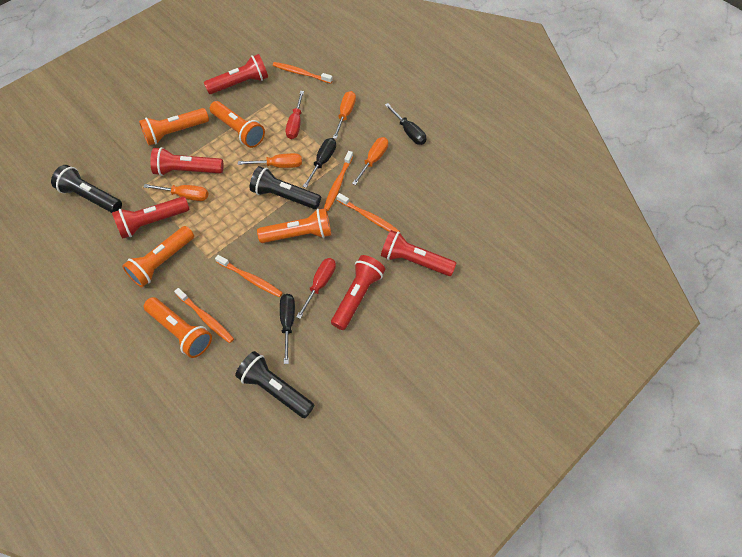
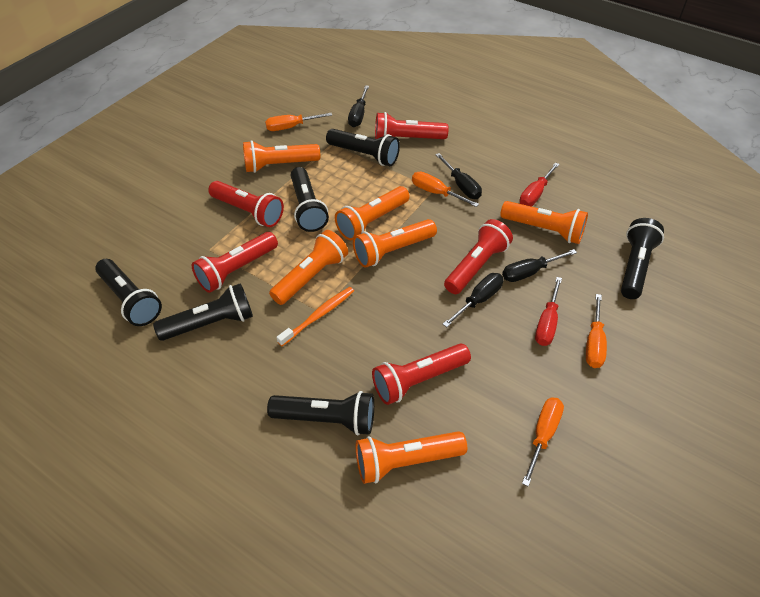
black flashlight: 3 -> 6
black screwdriver: 3 -> 4
orange flashlight: 5 -> 6
orange toothbrush: 5 -> 1

